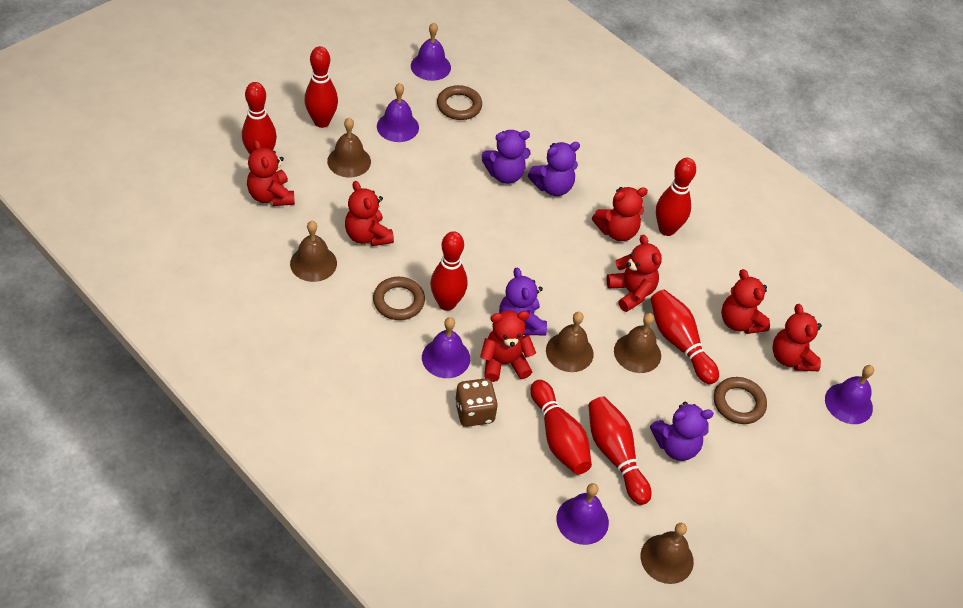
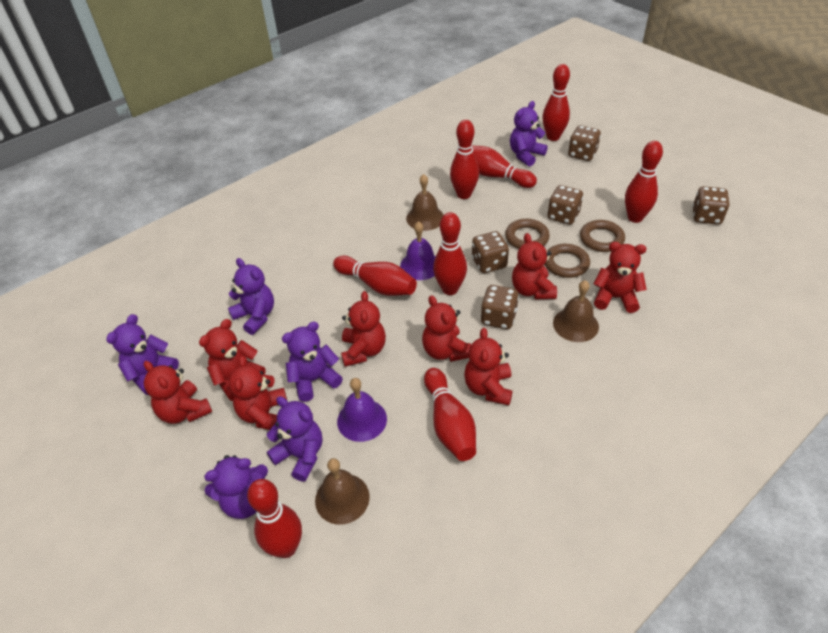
brown bell: 5 -> 3
brown dice: 1 -> 5
purple bell: 5 -> 2
purple teddy bear: 4 -> 6
red bowling pin: 7 -> 8
red teddy bear: 7 -> 8

